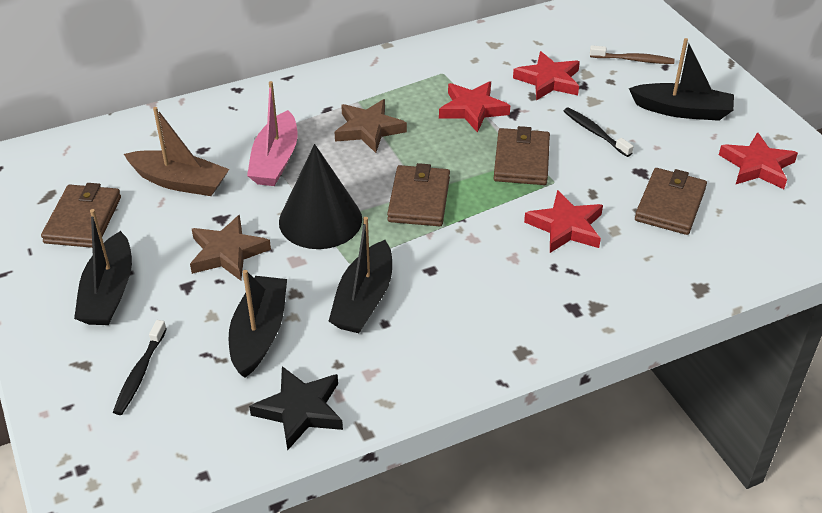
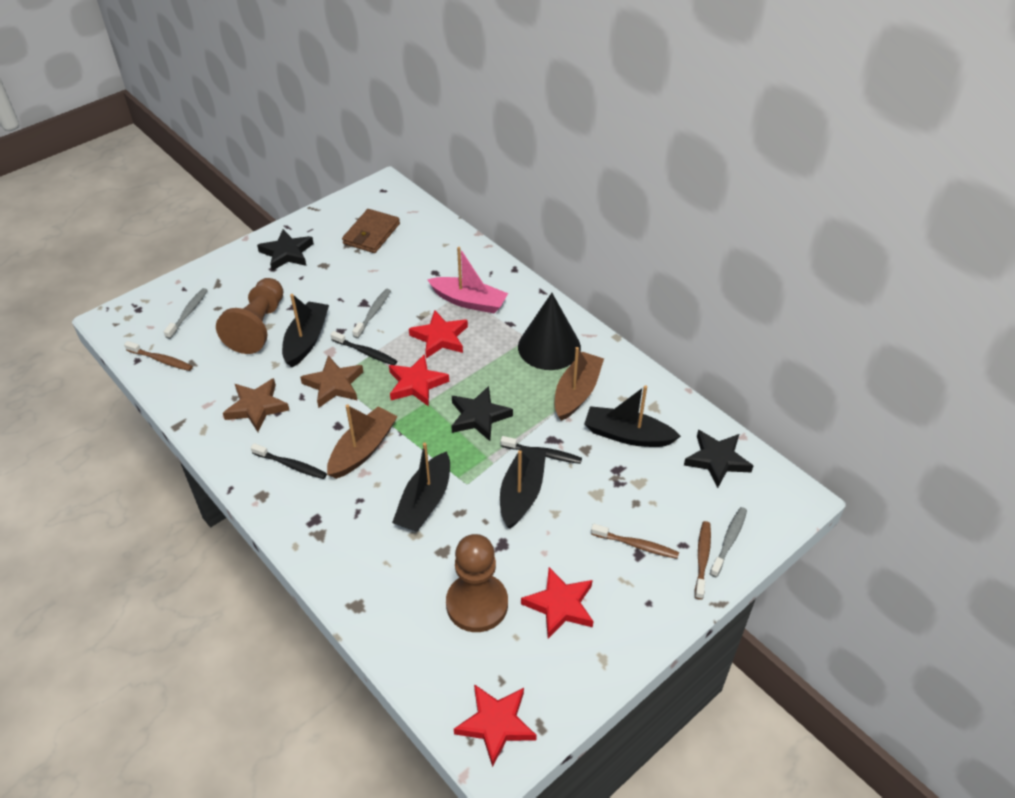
black star: 1 -> 3
black toothbrush: 2 -> 3
brown boat: 1 -> 2
brown pawn: 0 -> 2
brown toothbrush: 1 -> 3
brown wallet: 4 -> 1
grey toothbrush: 0 -> 3

